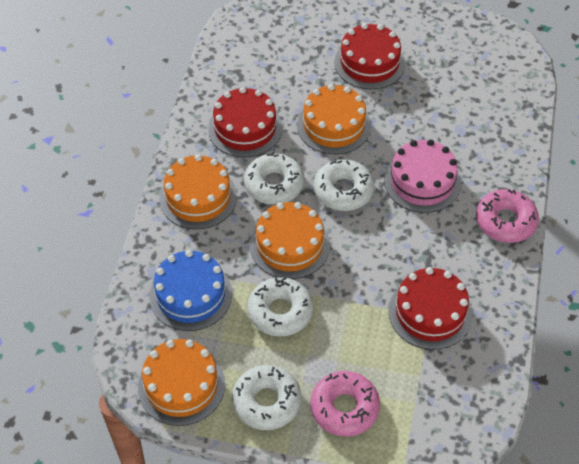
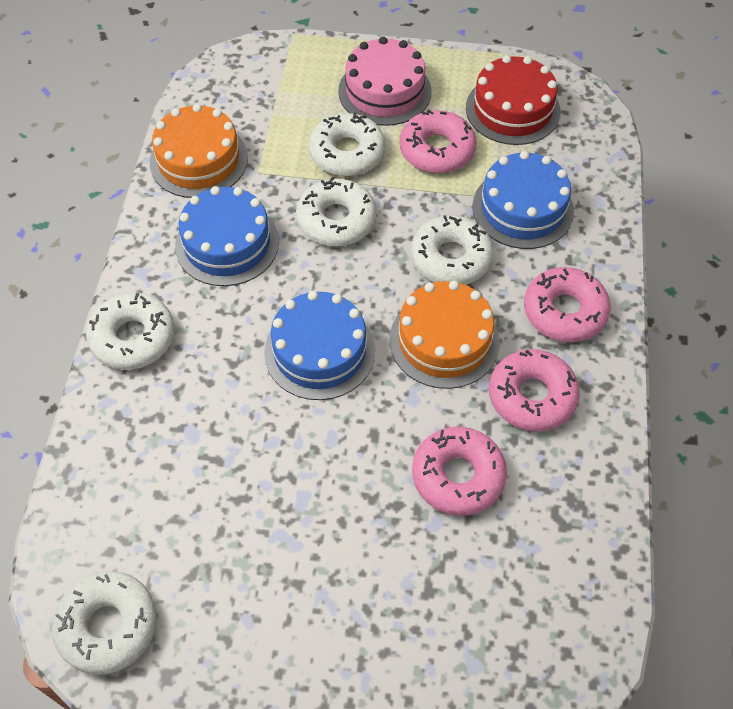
blue cake: 1 -> 3
orange cake: 4 -> 2
pink donut: 2 -> 4
red cake: 3 -> 1
white donut: 4 -> 5

